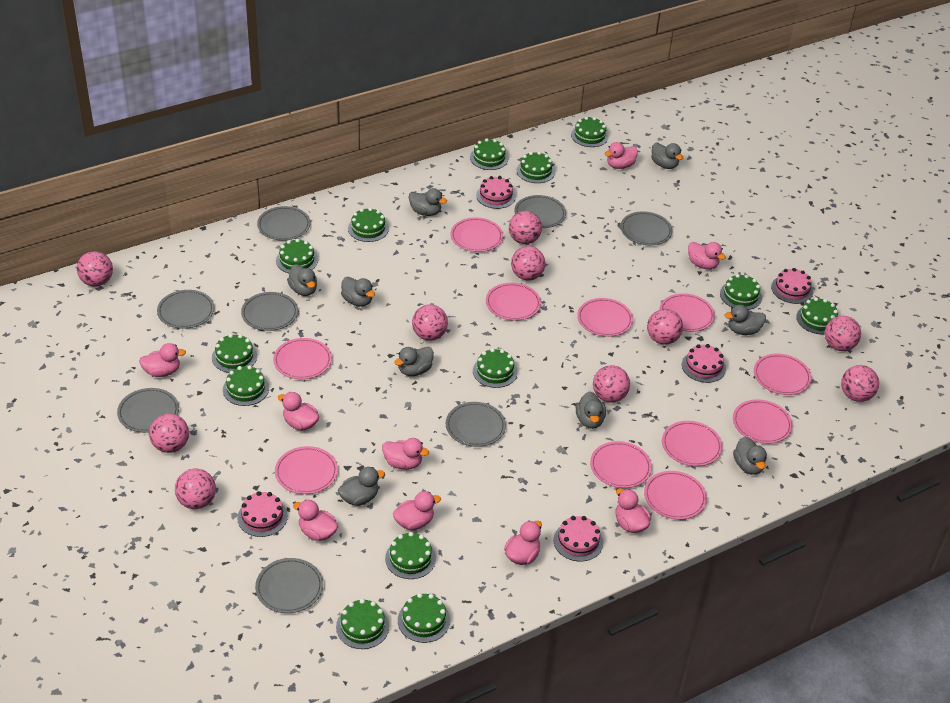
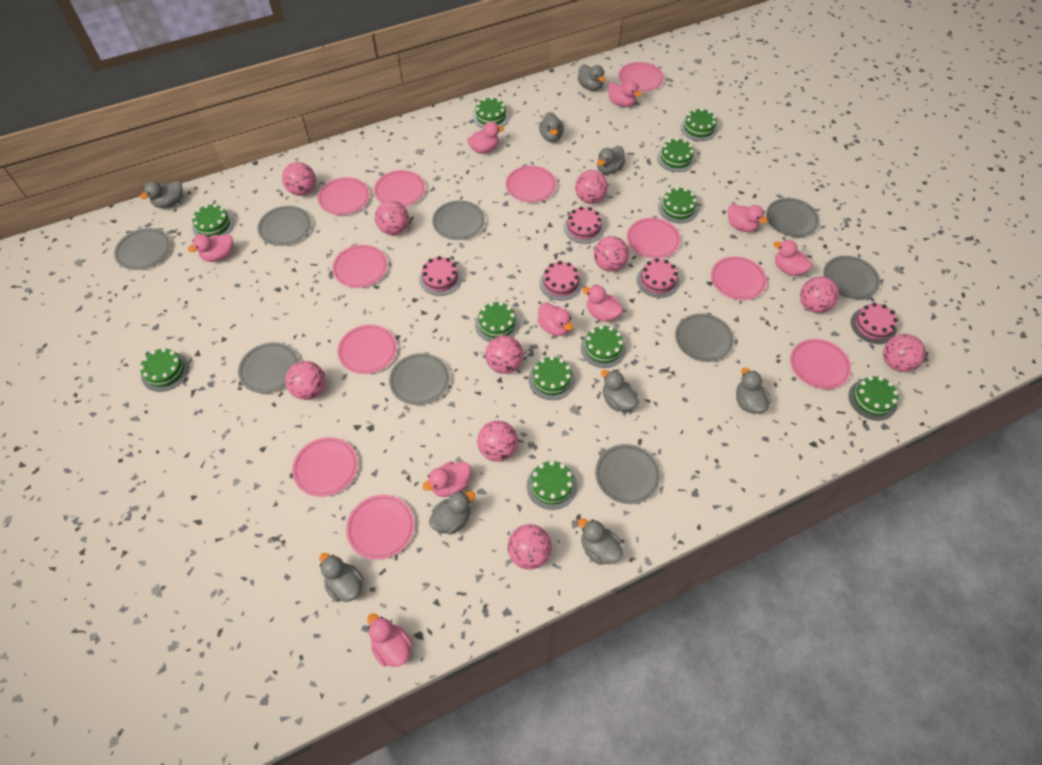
green cake: 13 -> 11
grey plate: 8 -> 9

